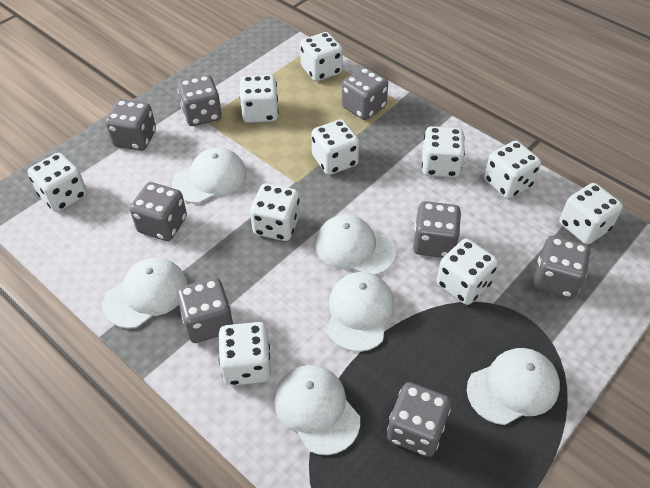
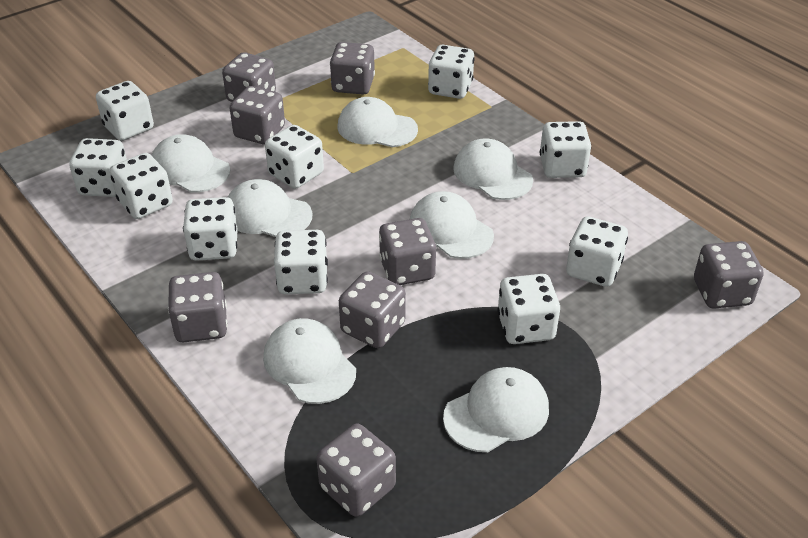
white cap: 6 -> 7

